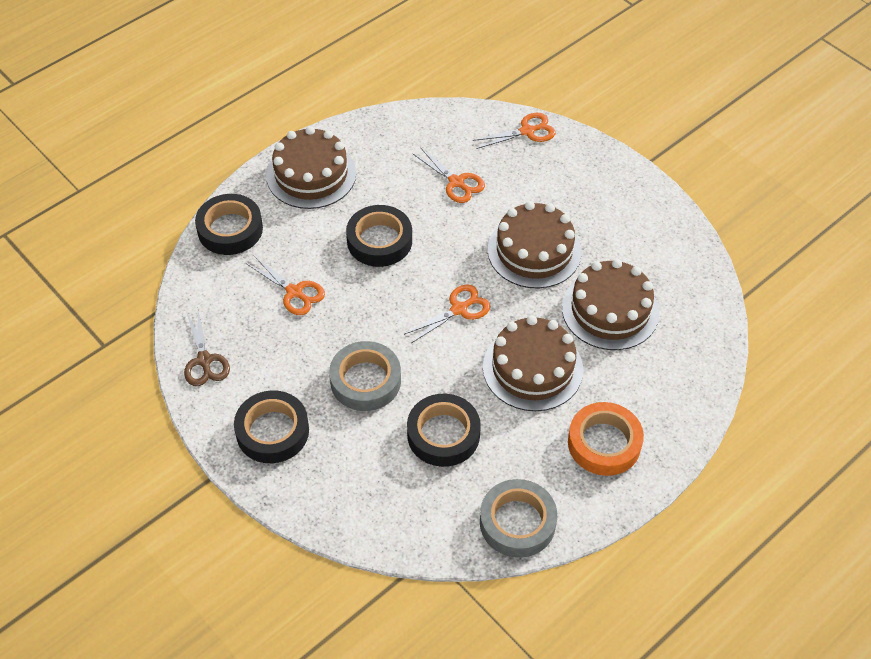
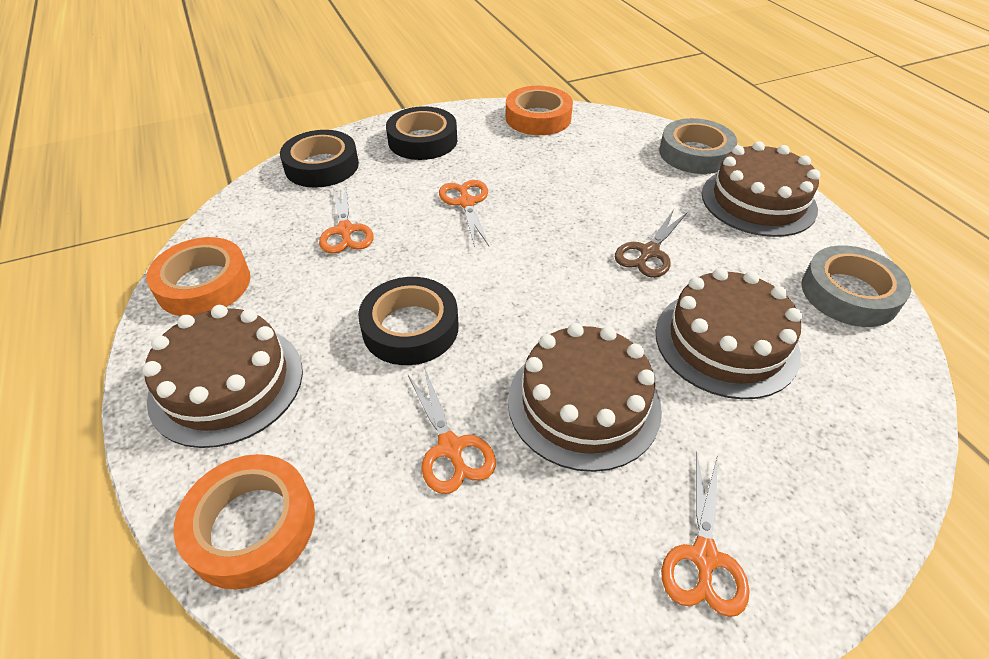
black tape: 4 -> 3
orange tape: 1 -> 3

